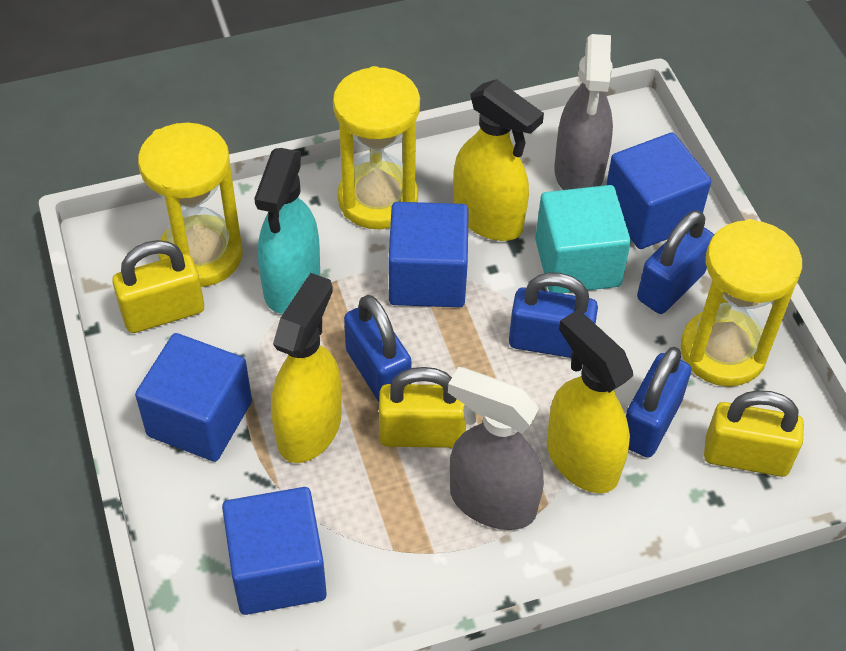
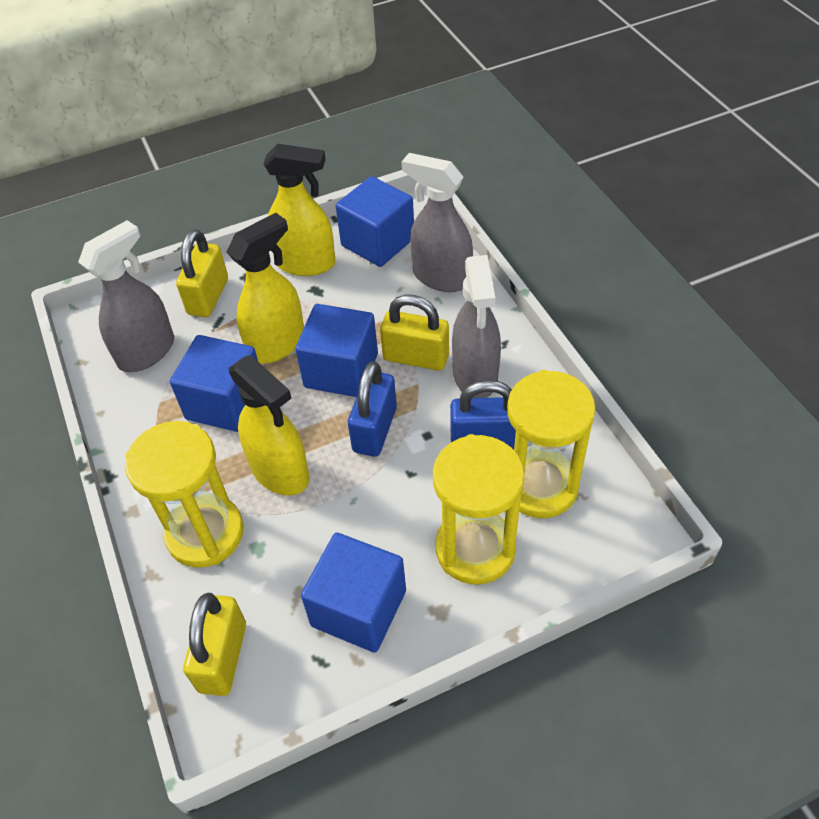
blue padlock: 4 -> 2
grey spray bottle: 2 -> 3
turquoise cube: 1 -> 0
turquoise spray bottle: 1 -> 0

